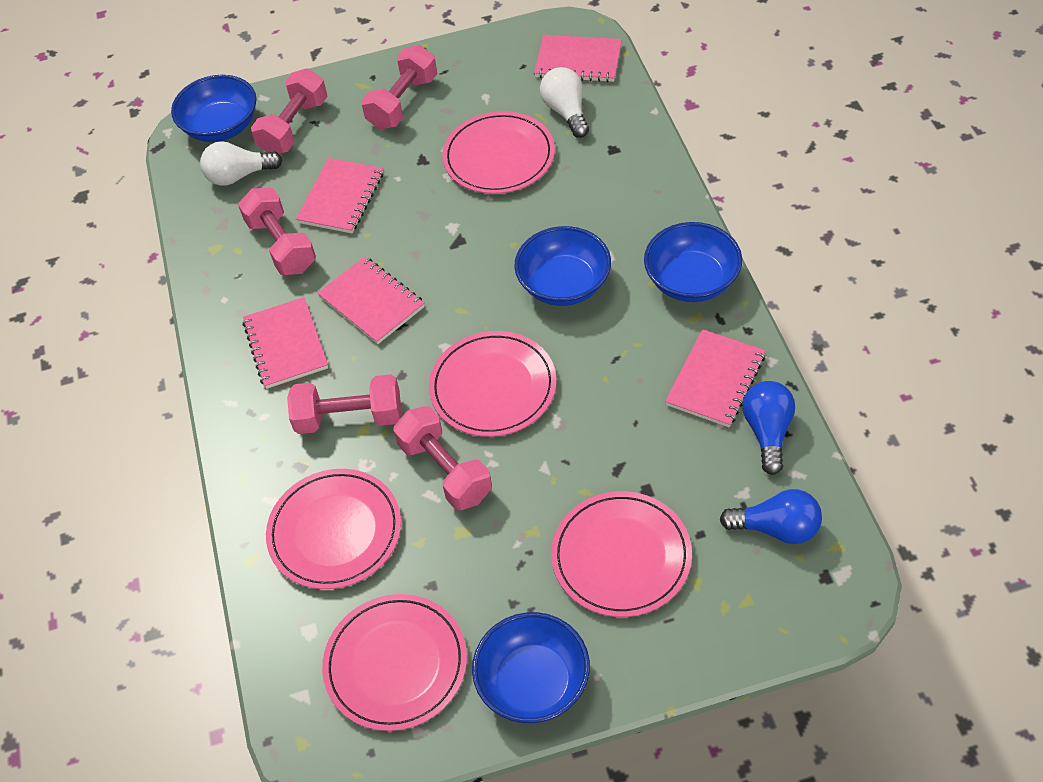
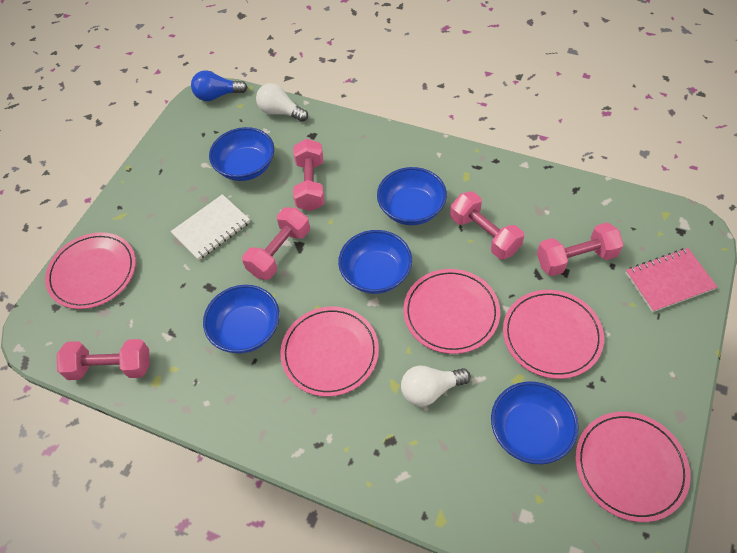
blue bowl: 4 -> 5
blue light bulb: 2 -> 1
pink notebook: 5 -> 1
white notebook: 0 -> 1

